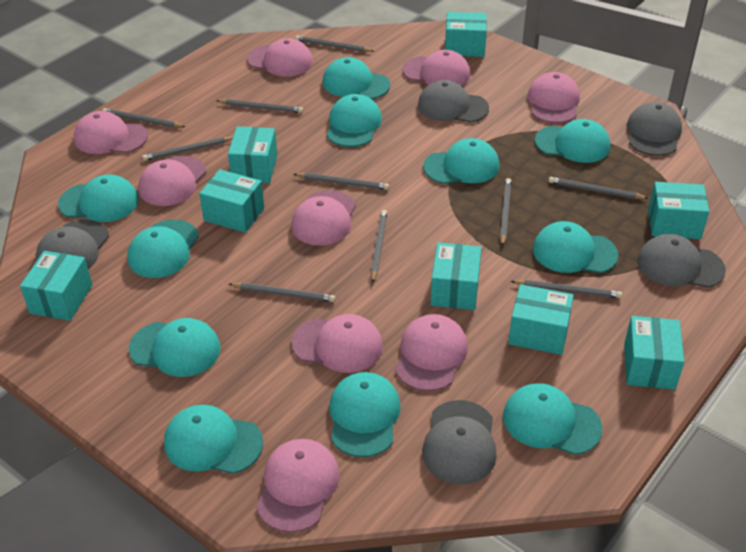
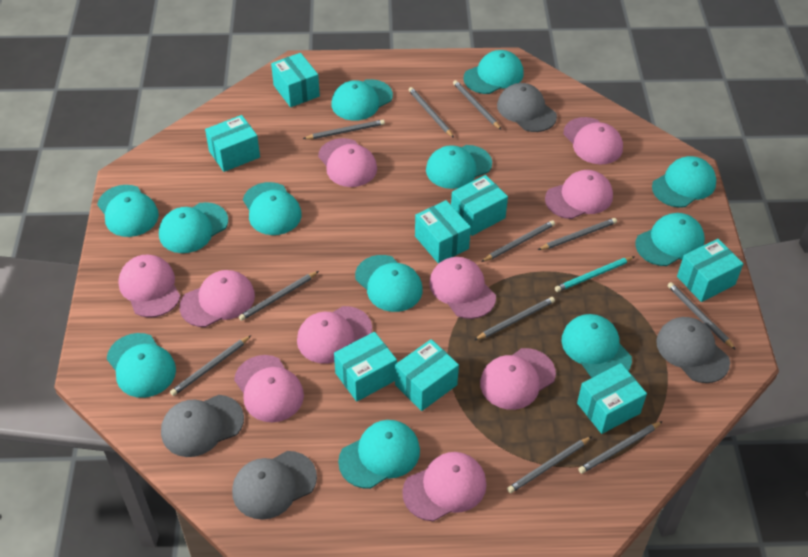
grey cap: 5 -> 4
grey pencil: 10 -> 11
pink cap: 9 -> 10
turquoise cap: 11 -> 12
turquoise pencil: 0 -> 1

